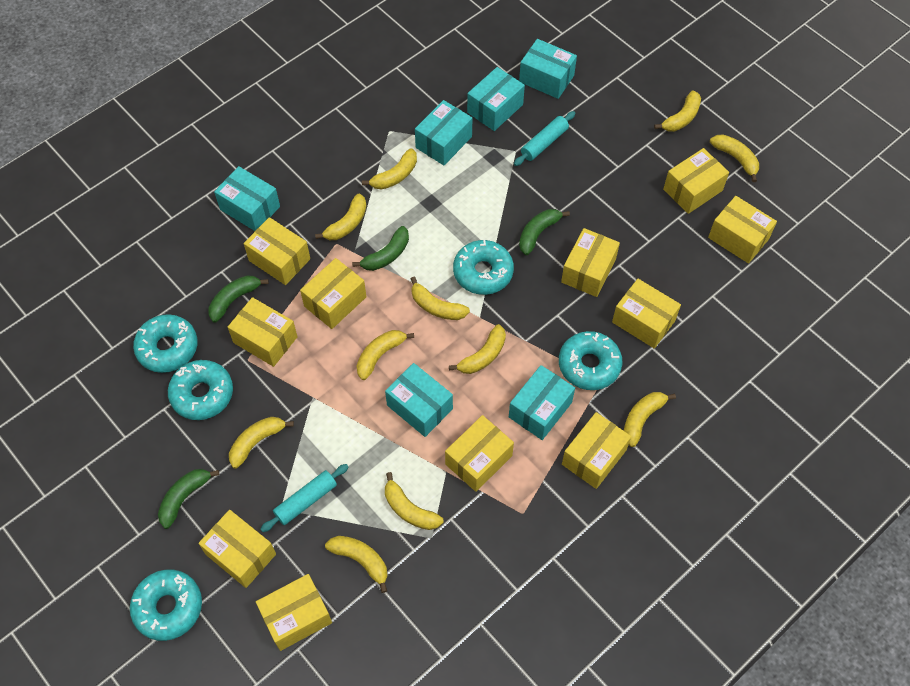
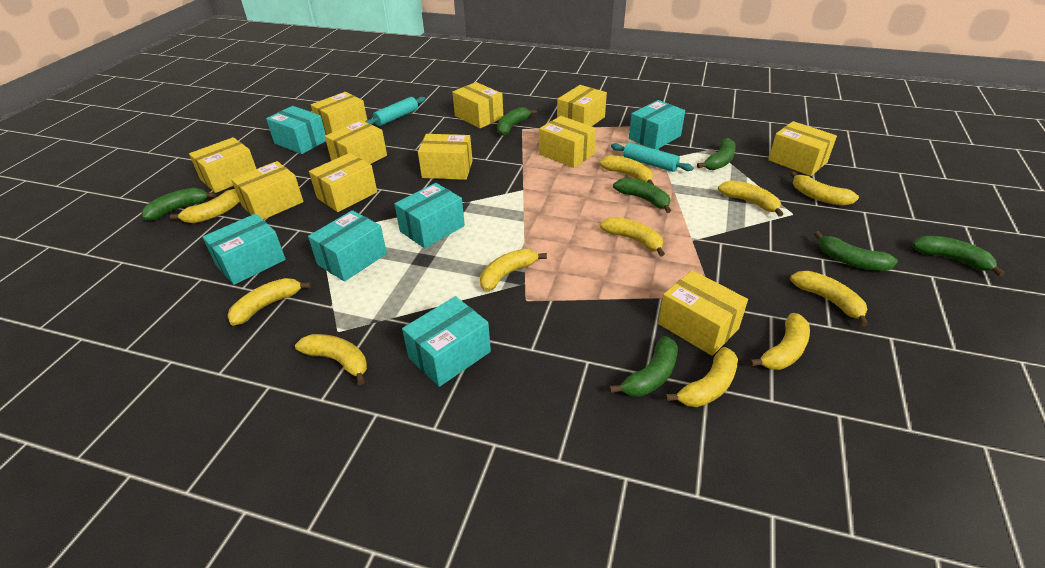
green banana: 4 -> 7
turquoise donut: 5 -> 0

